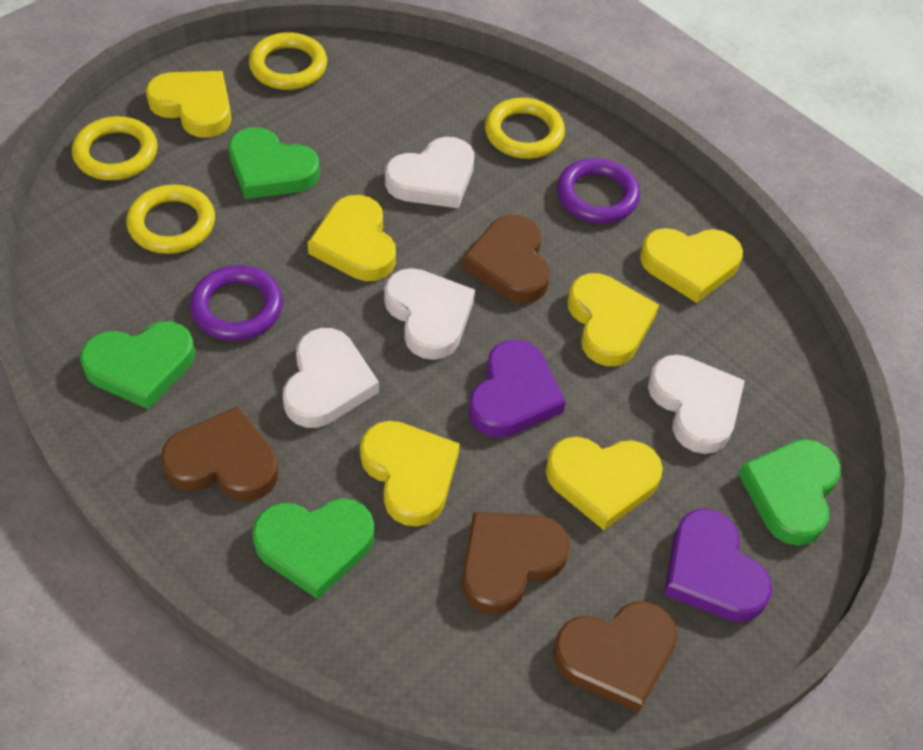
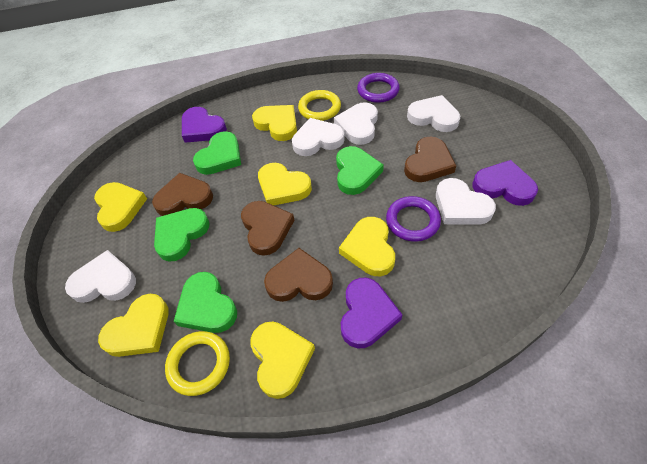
purple heart: 2 -> 3
white heart: 4 -> 5
yellow ring: 4 -> 2

